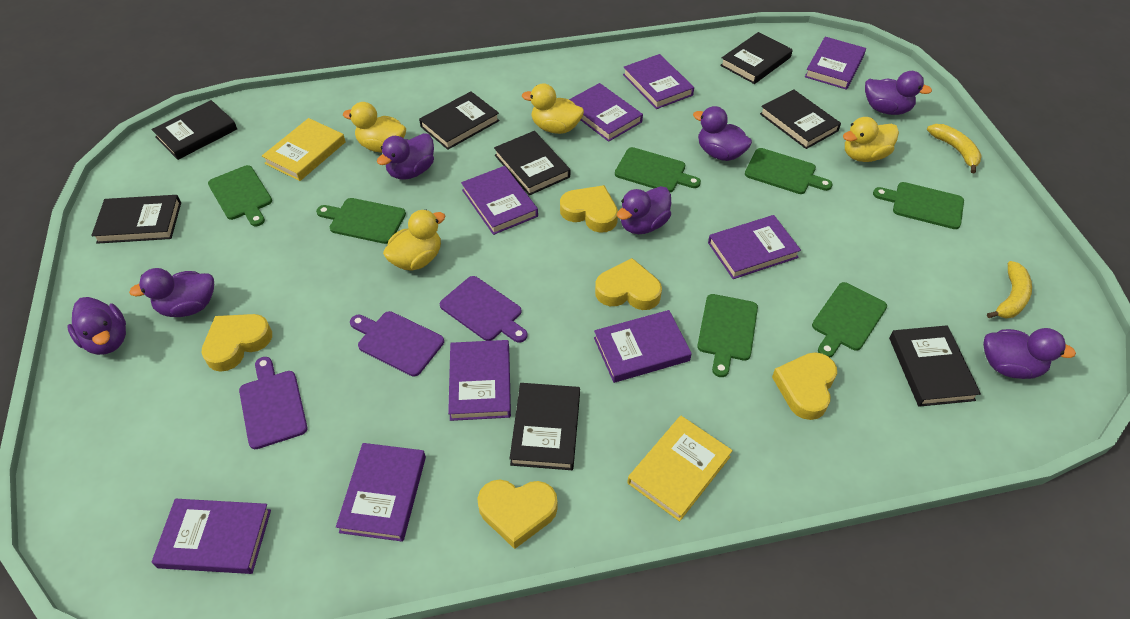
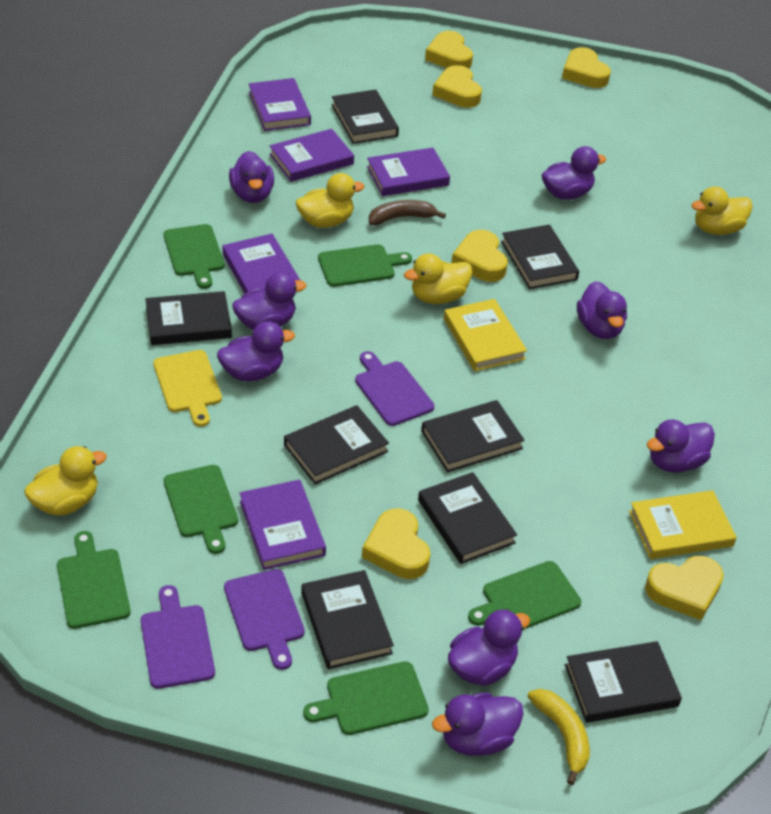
brown banana: 0 -> 1
green cutting board: 7 -> 6
purple book: 9 -> 5
purple duck: 7 -> 8
yellow banana: 2 -> 1
yellow cutting board: 0 -> 1
yellow heart: 5 -> 6

